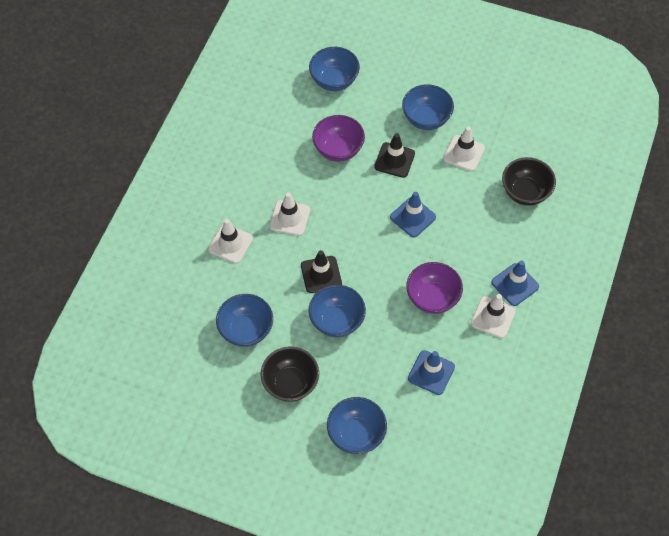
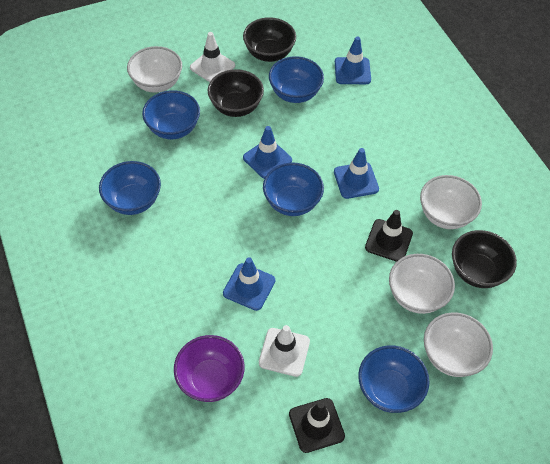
black bowl: 2 -> 3
blue traffic cone: 3 -> 4
purple bowl: 2 -> 1
white bowl: 0 -> 4
white traffic cone: 4 -> 2

